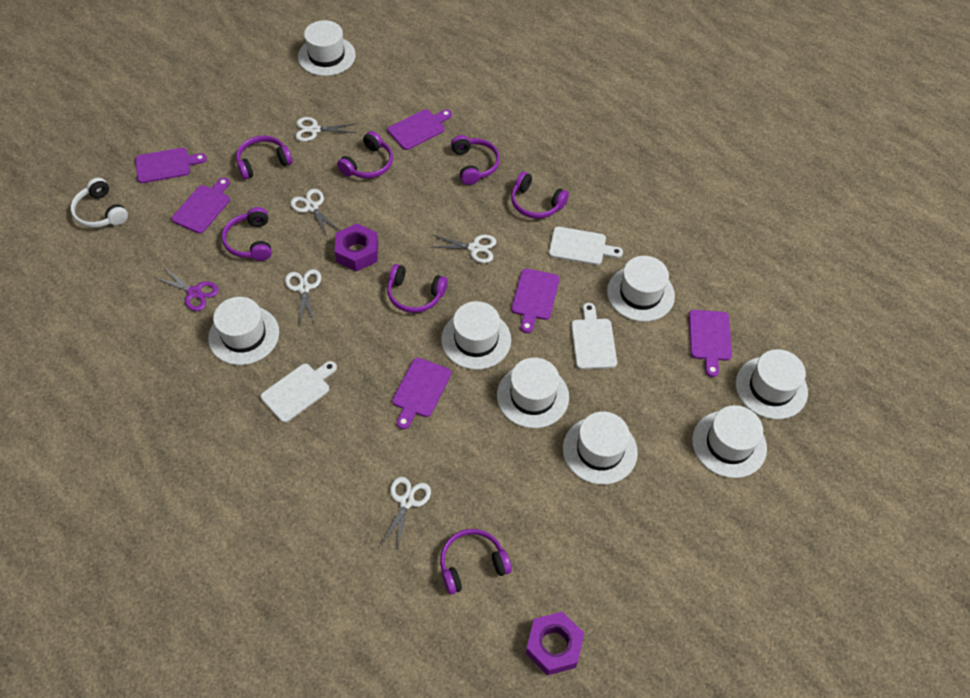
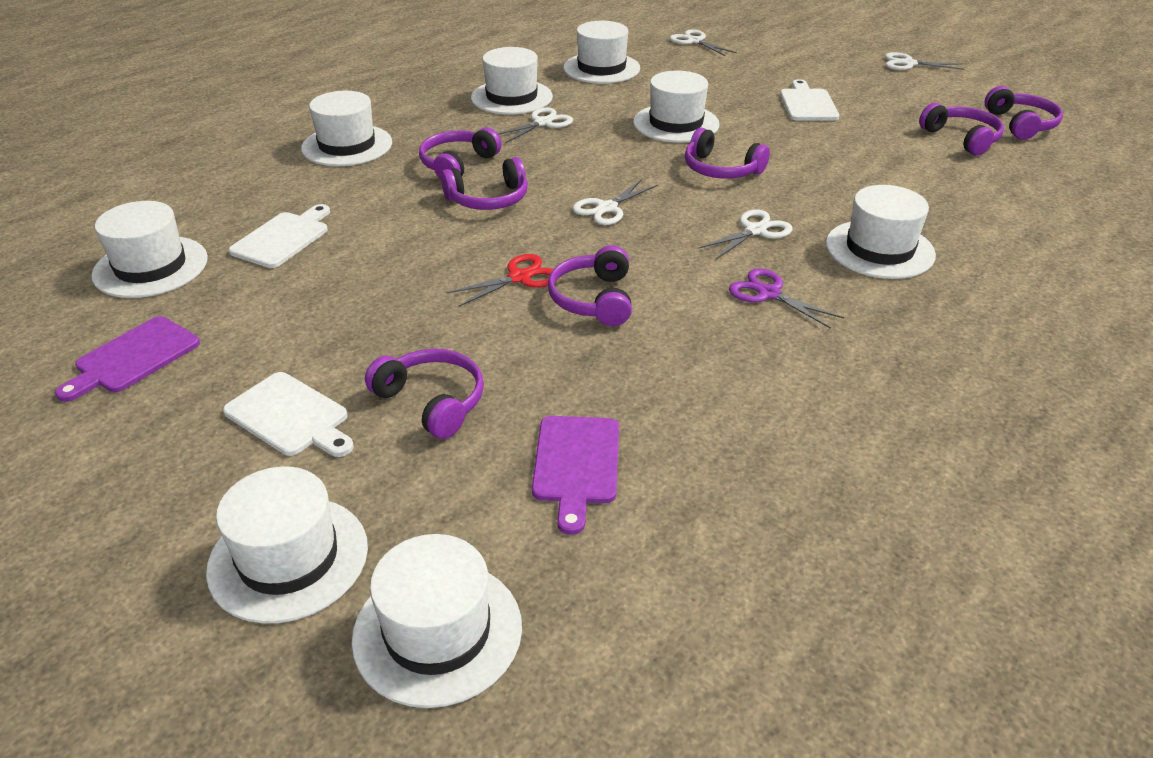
purple cutting board: 6 -> 2
purple nut: 2 -> 0
red scissors: 0 -> 1
white headphones: 1 -> 0

